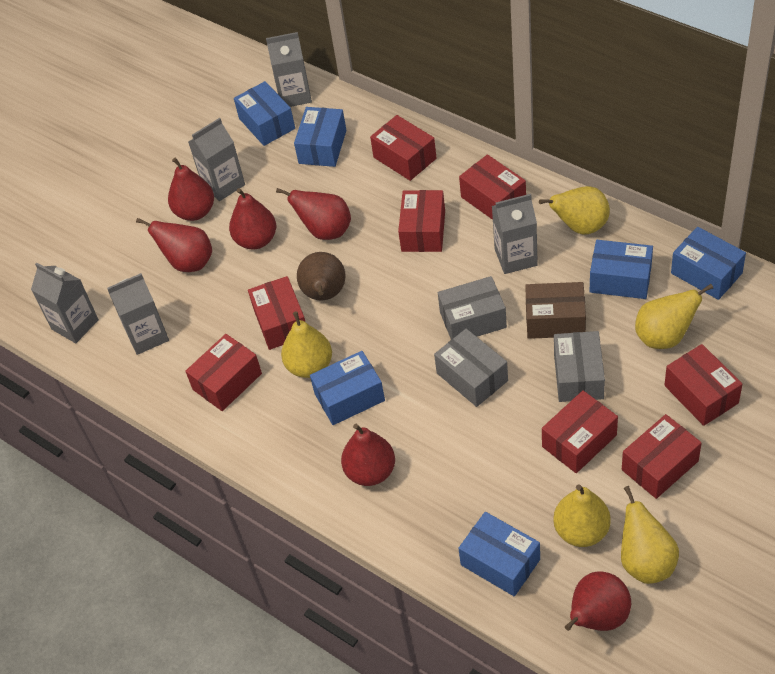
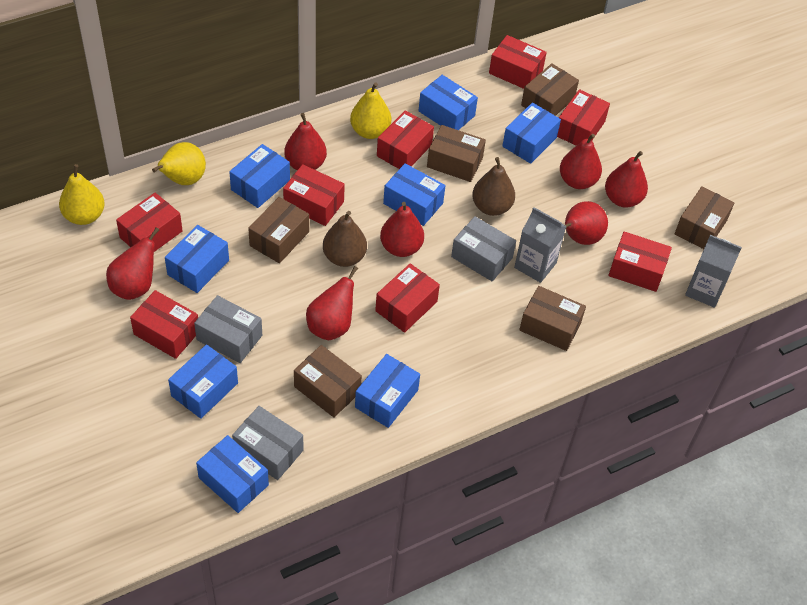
blue box: 6 -> 8
brown box: 1 -> 6
brown pear: 1 -> 2
grey carton: 5 -> 2
red pear: 6 -> 7
yellow pear: 5 -> 3

